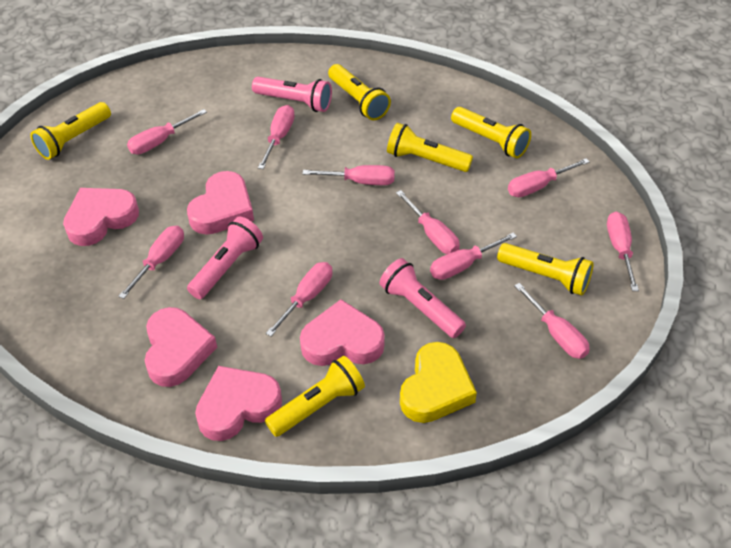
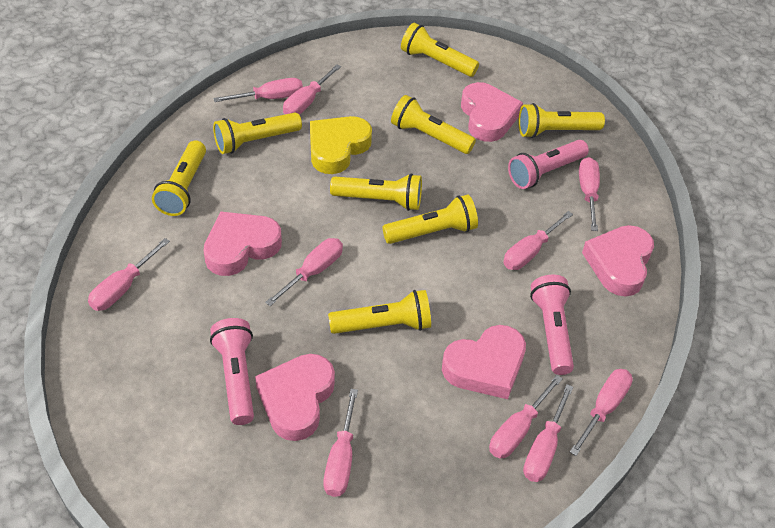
yellow flashlight: 6 -> 8

